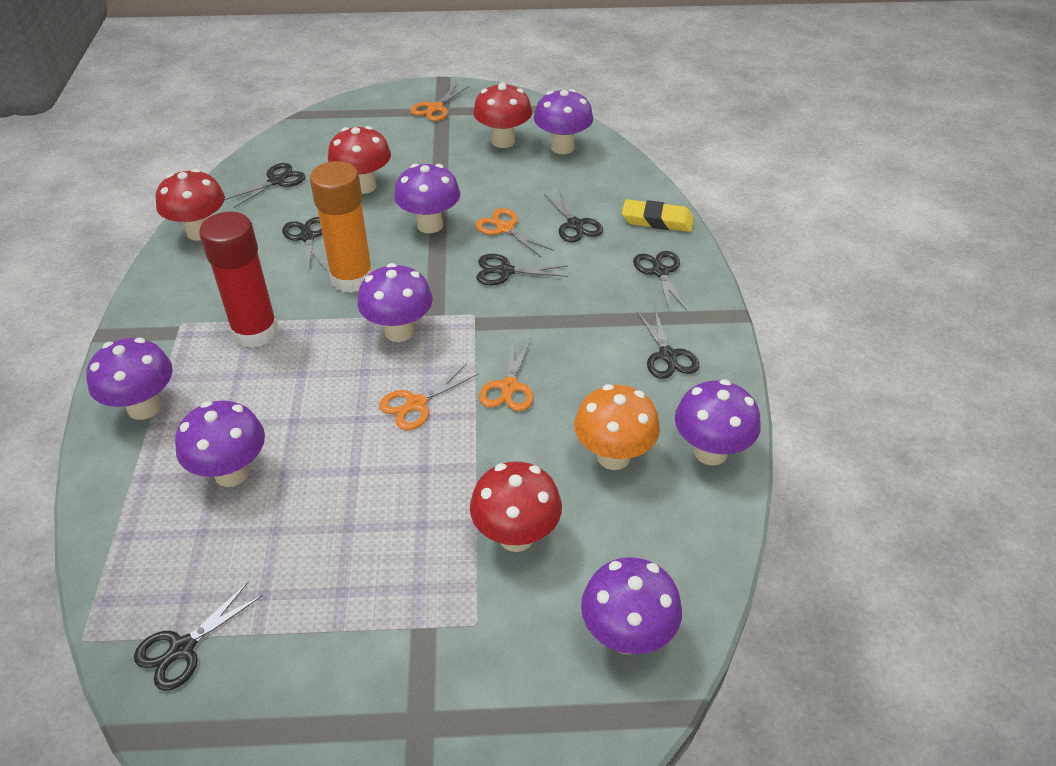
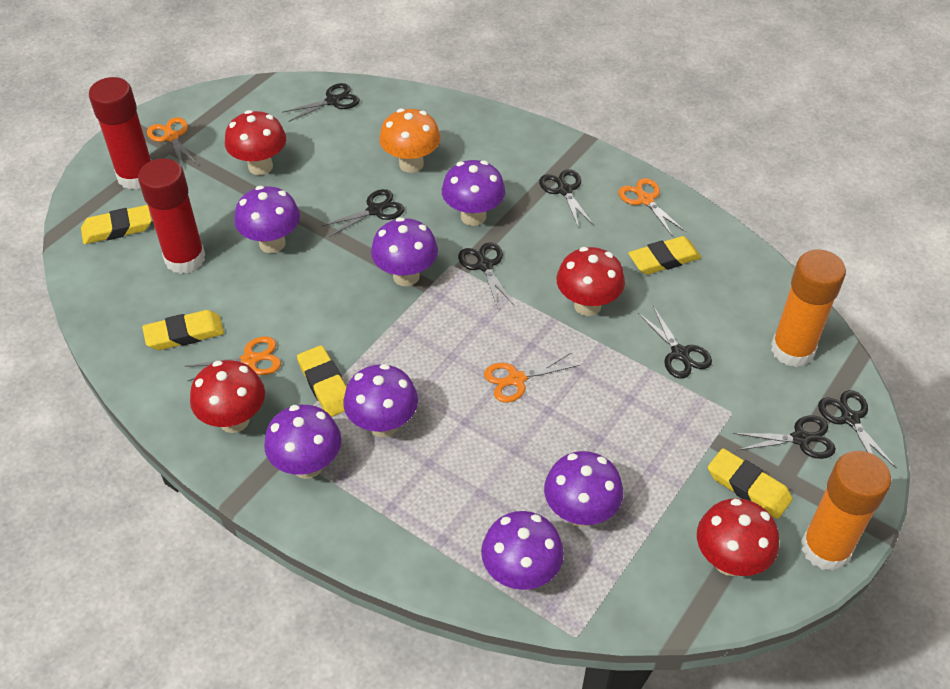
orange glue stick: 1 -> 2
red glue stick: 1 -> 2
yellow eraser: 1 -> 5

